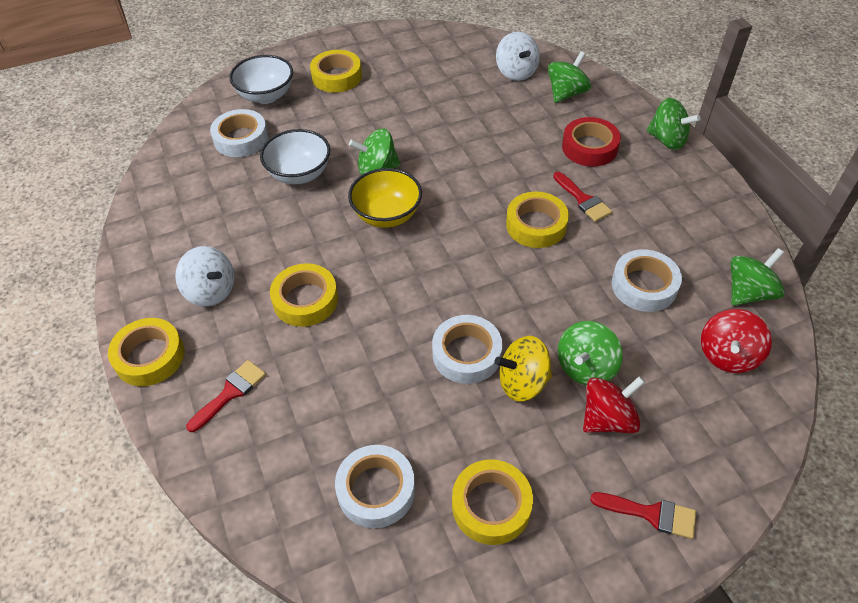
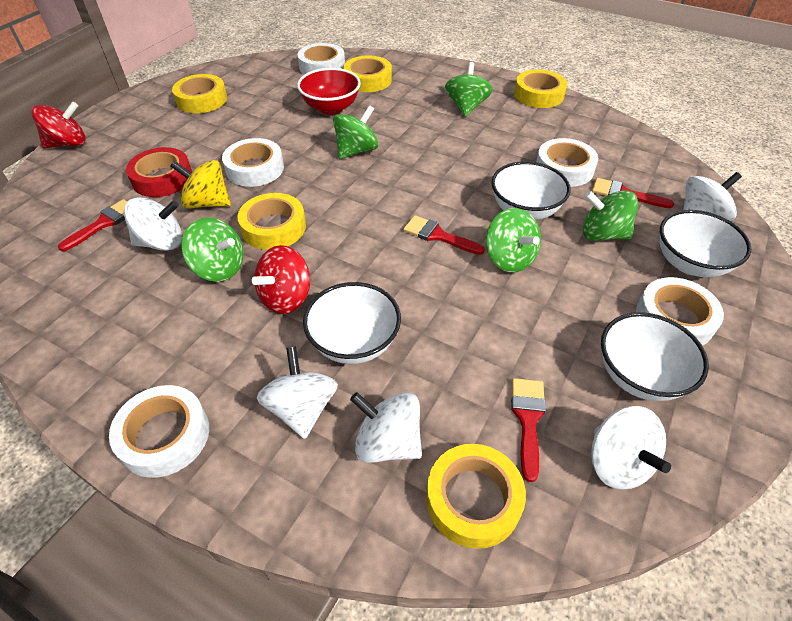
red bowl: 0 -> 1
red brush: 3 -> 4
white bowl: 2 -> 4
white spinning top: 2 -> 5
white tape: 4 -> 5
yellow bowl: 1 -> 0

